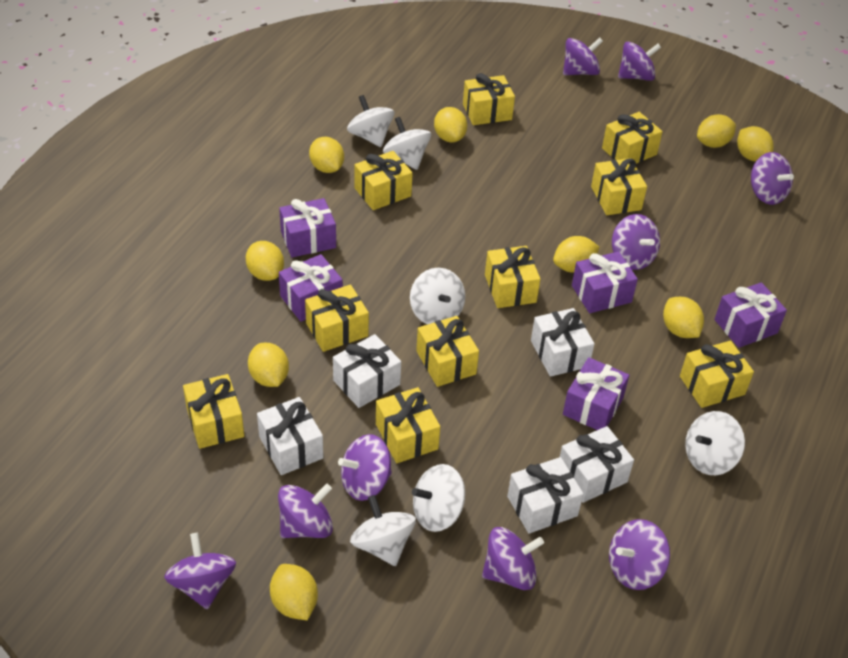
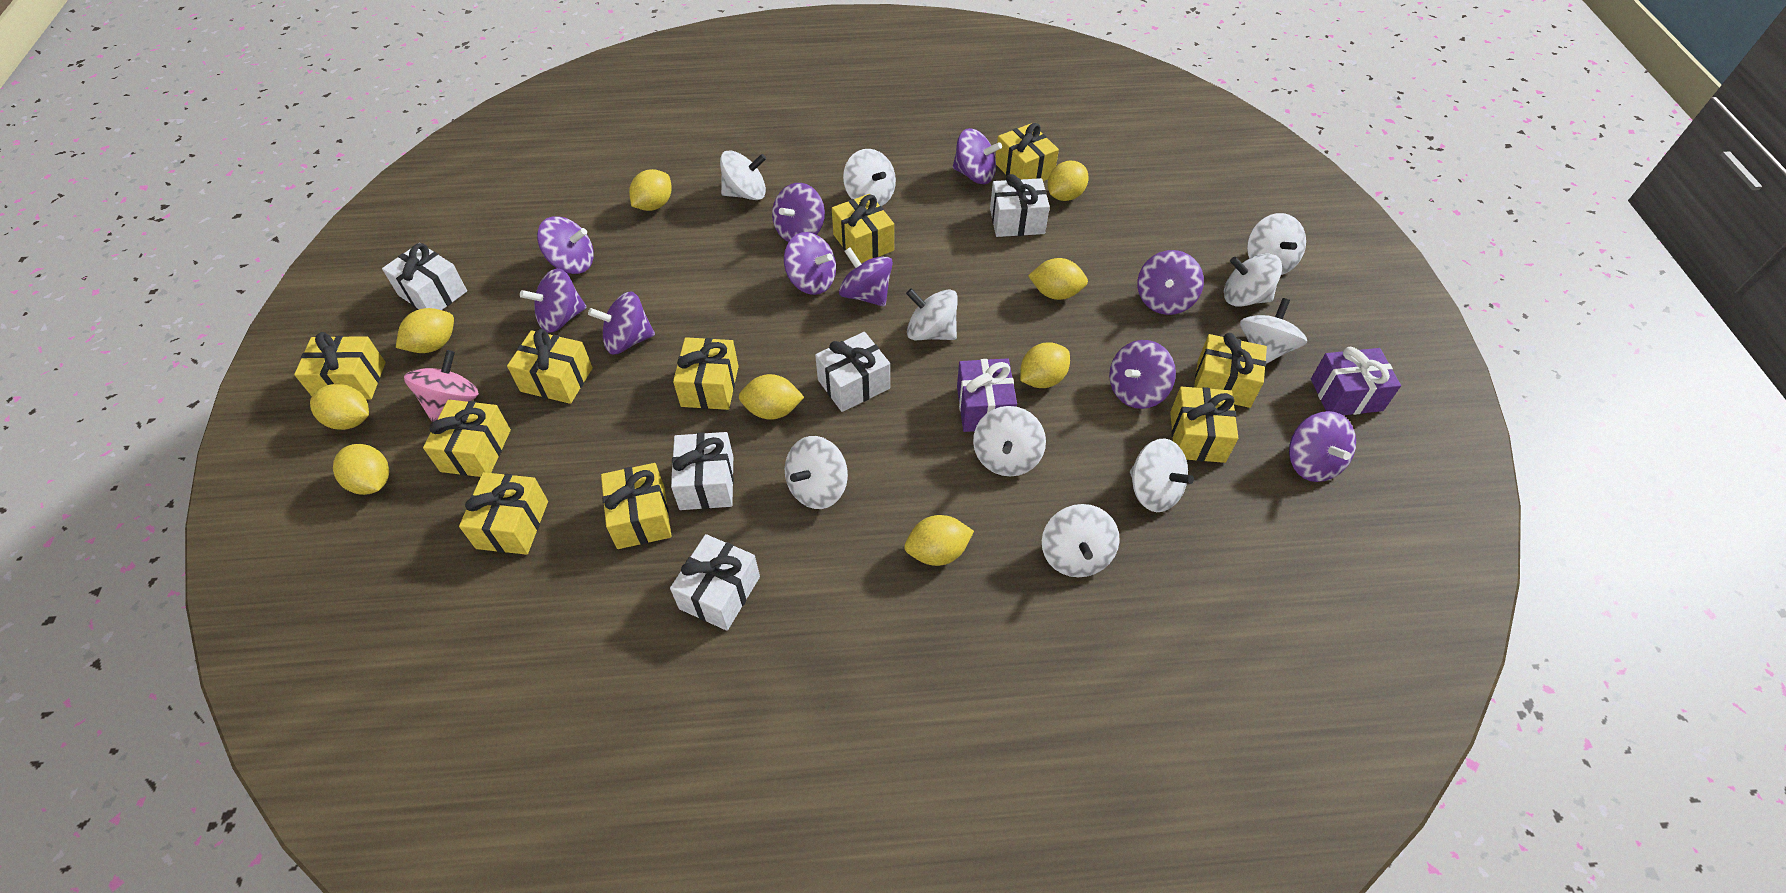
pink spinning top: 0 -> 1
purple gift: 5 -> 2
purple spinning top: 9 -> 10
white spinning top: 6 -> 10

